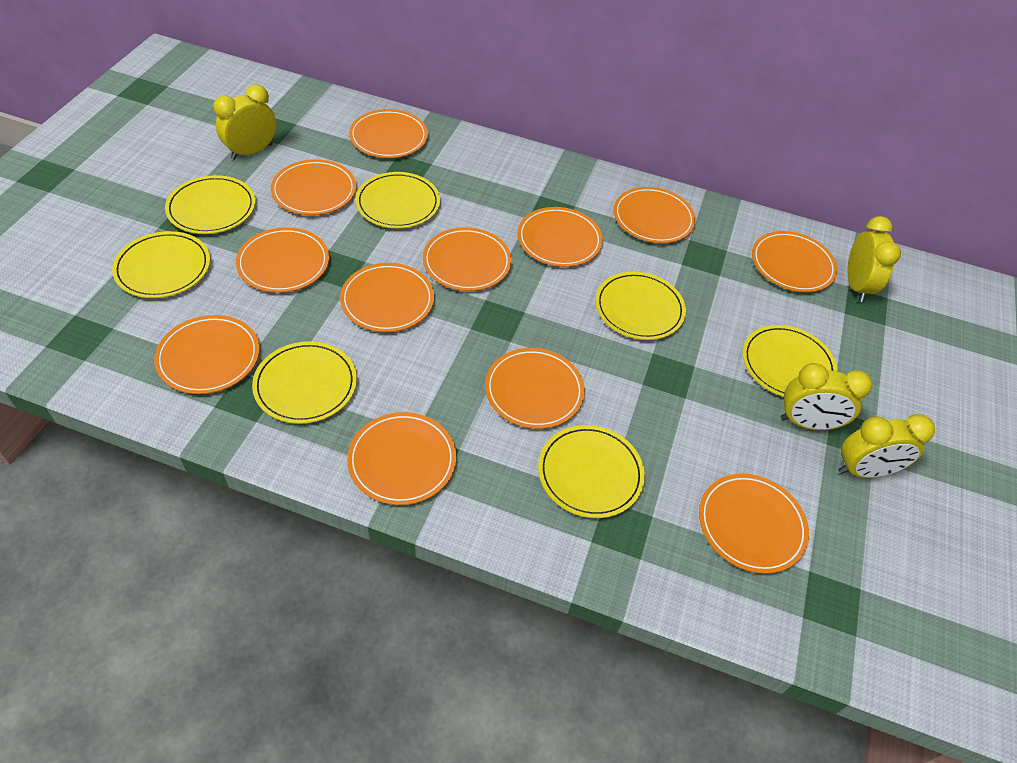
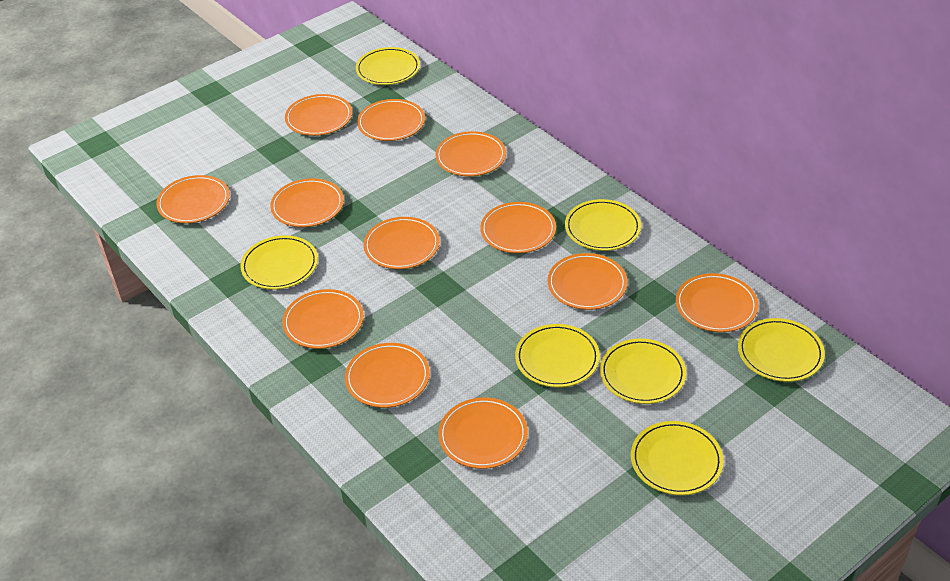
yellow clock: 4 -> 0

